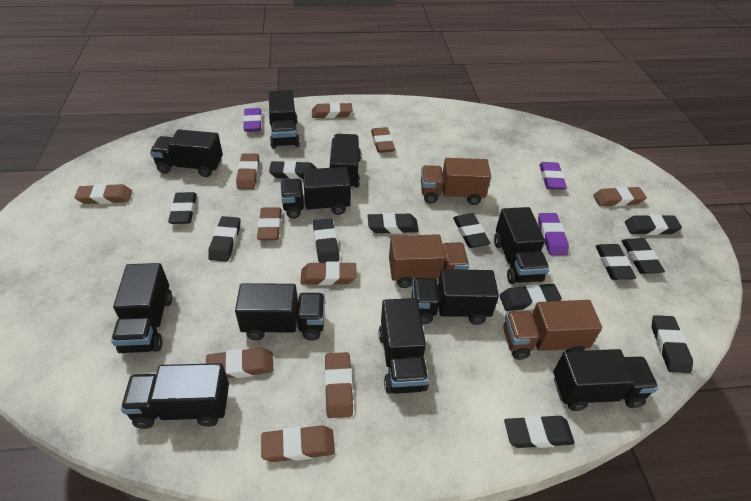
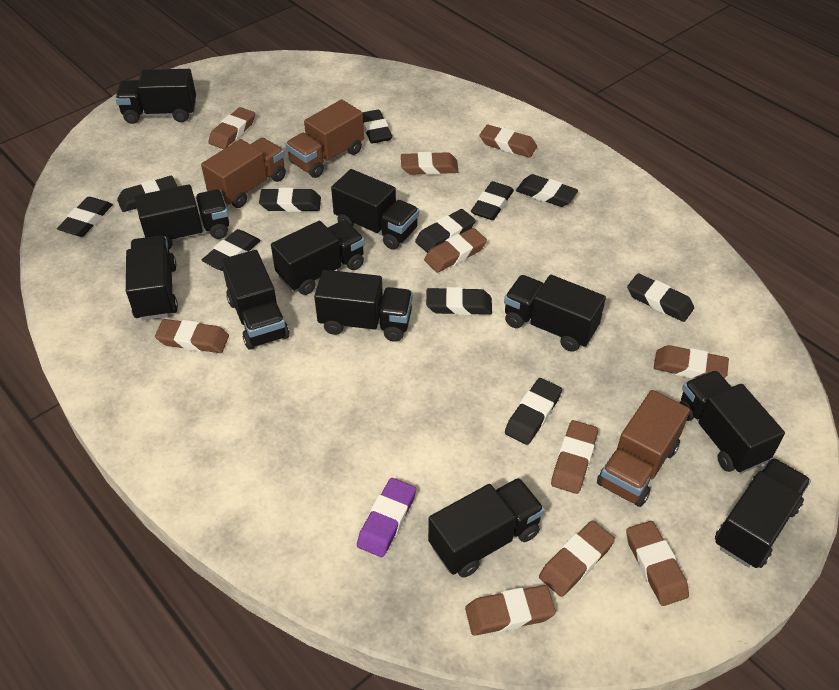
black eraser: 12 -> 11
purple eraser: 3 -> 1

